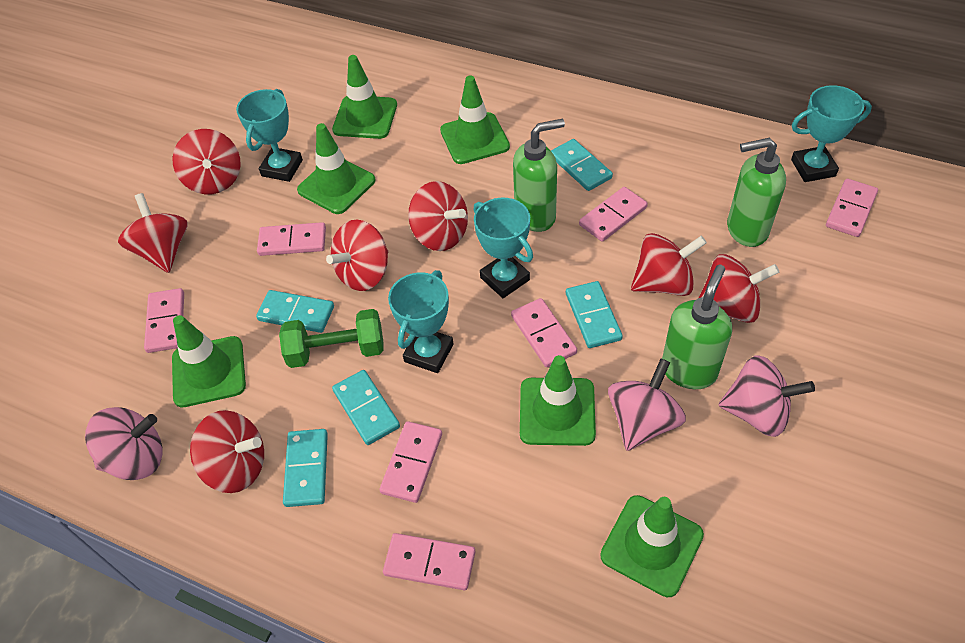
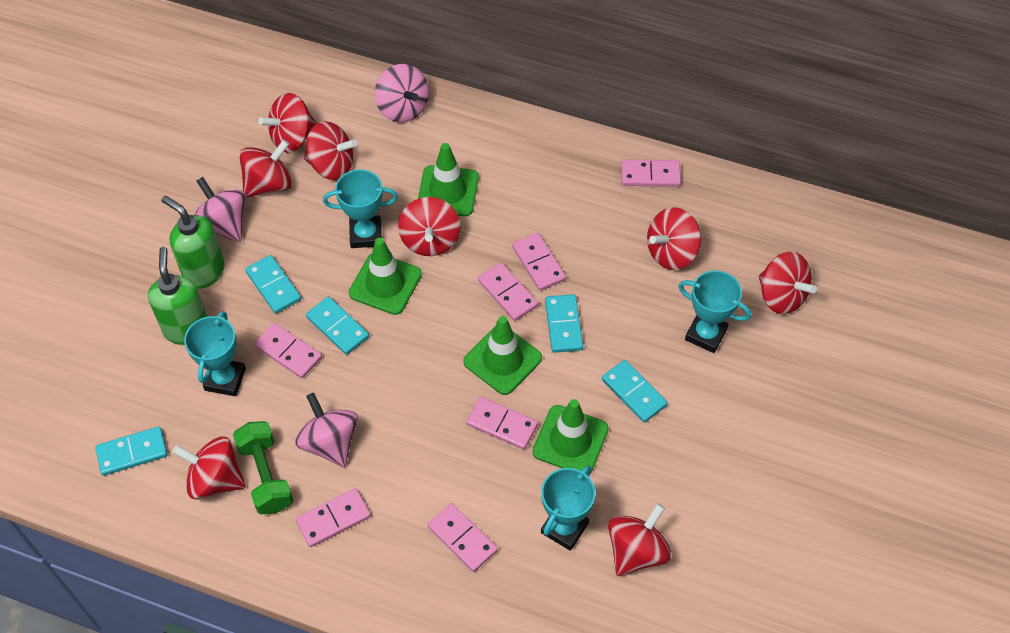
green soap dispenser: 3 -> 2
green traffic cone: 6 -> 4
red spinning top: 7 -> 8

